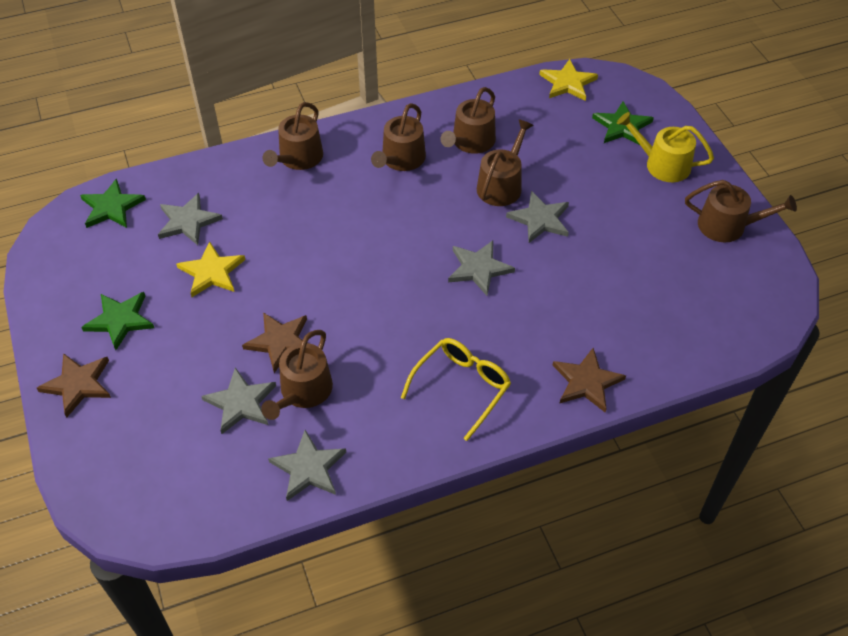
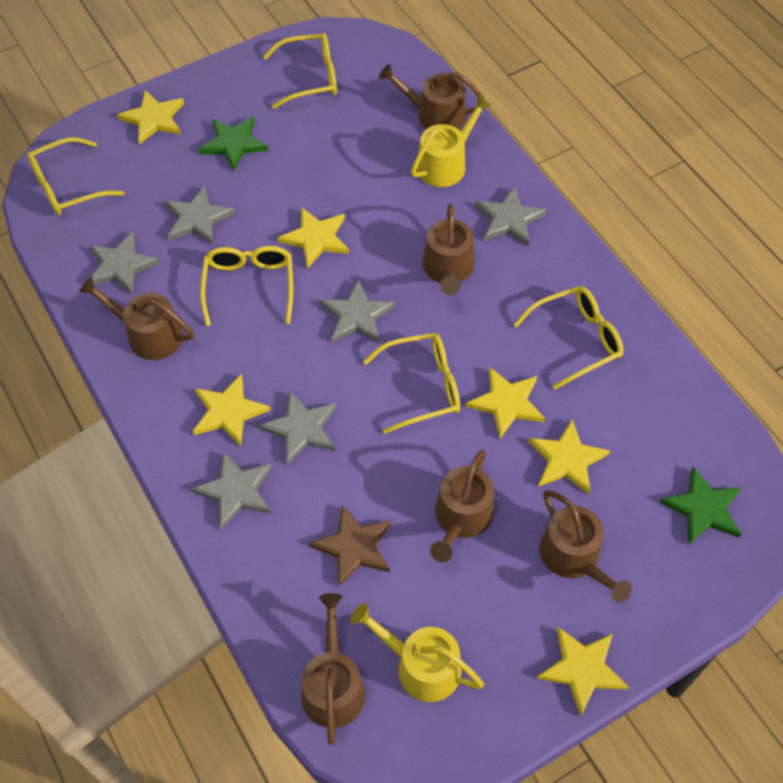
brown star: 3 -> 1
green star: 3 -> 2
grey star: 5 -> 6
yellow glasses: 1 -> 5
yellow star: 2 -> 6
yellow watering can: 1 -> 2

